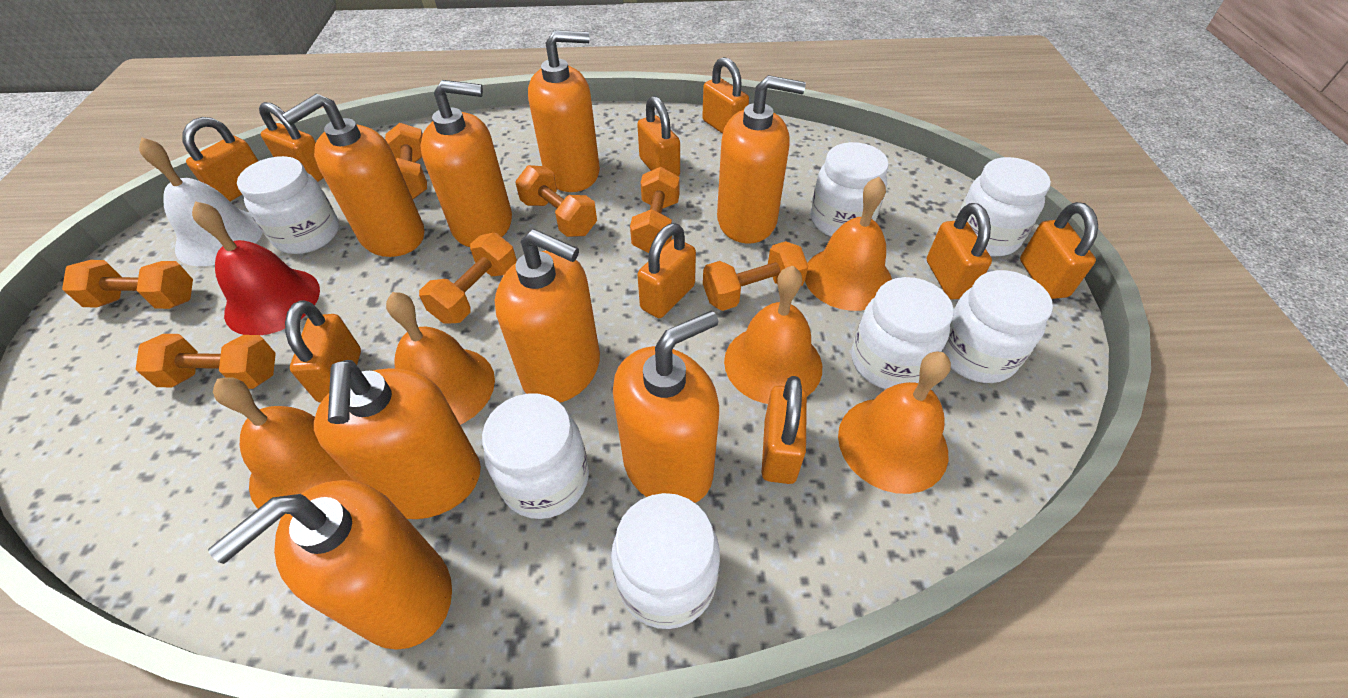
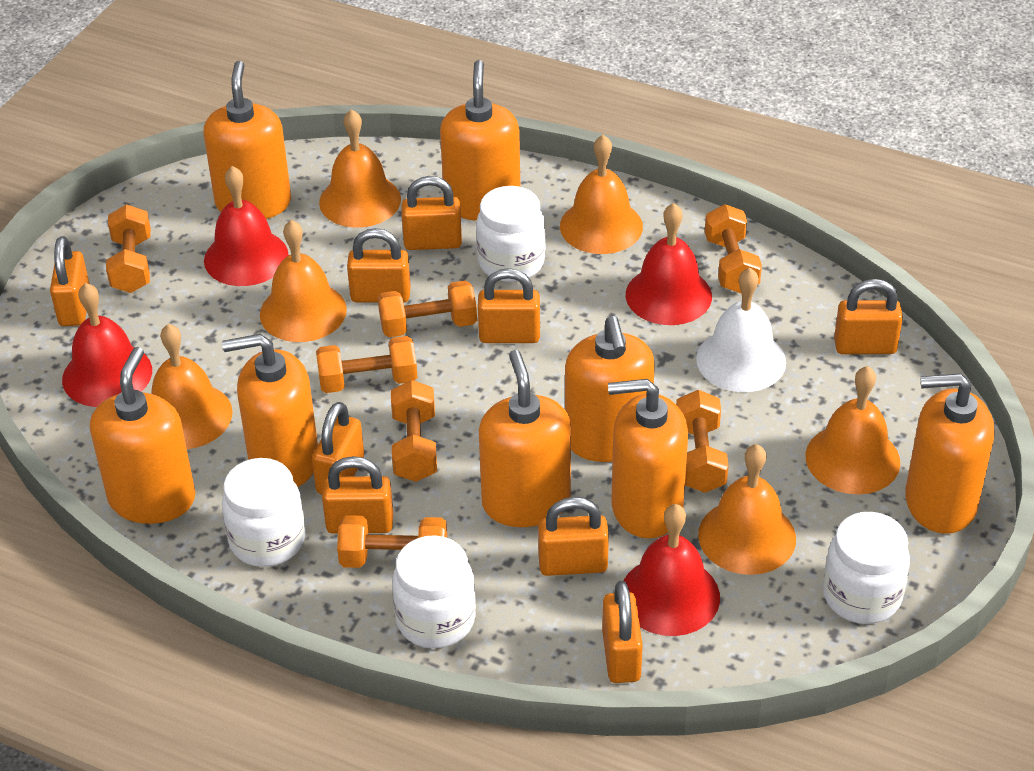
orange bell: 5 -> 6
red bell: 1 -> 4
white jar: 7 -> 4

